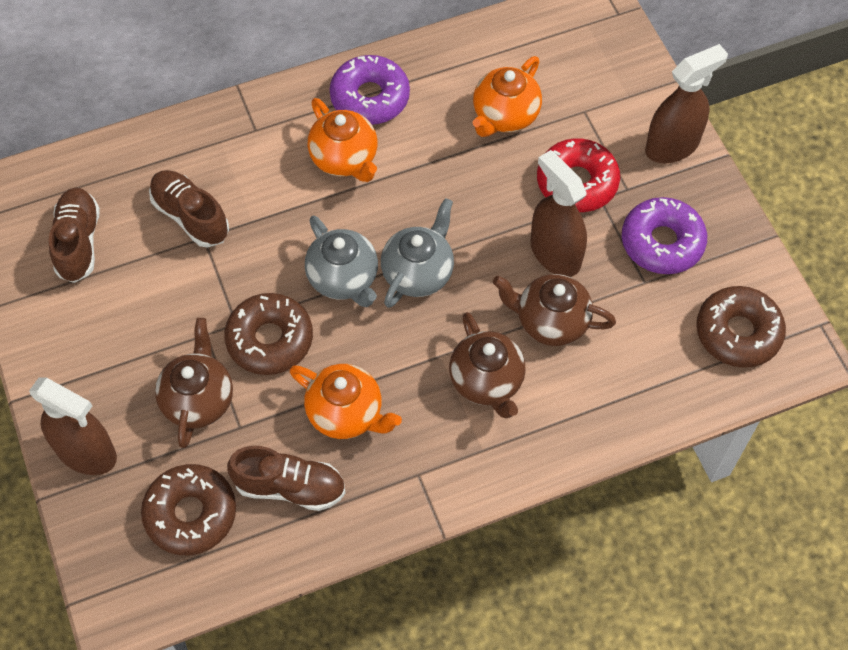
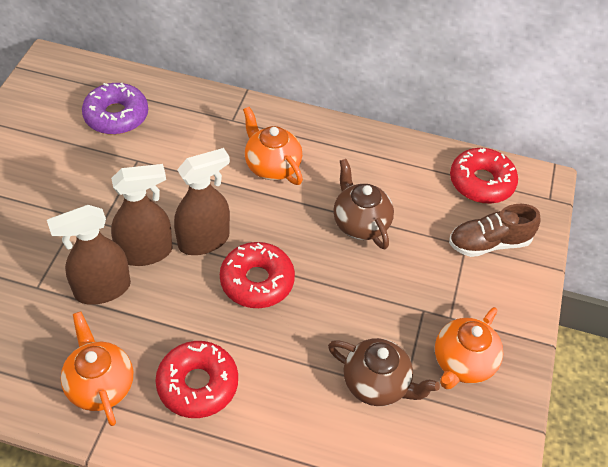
brown donut: 3 -> 0
brown shoe: 3 -> 1
brown teapot: 3 -> 2
grey teapot: 2 -> 0
purple donut: 2 -> 1
red donut: 1 -> 3

